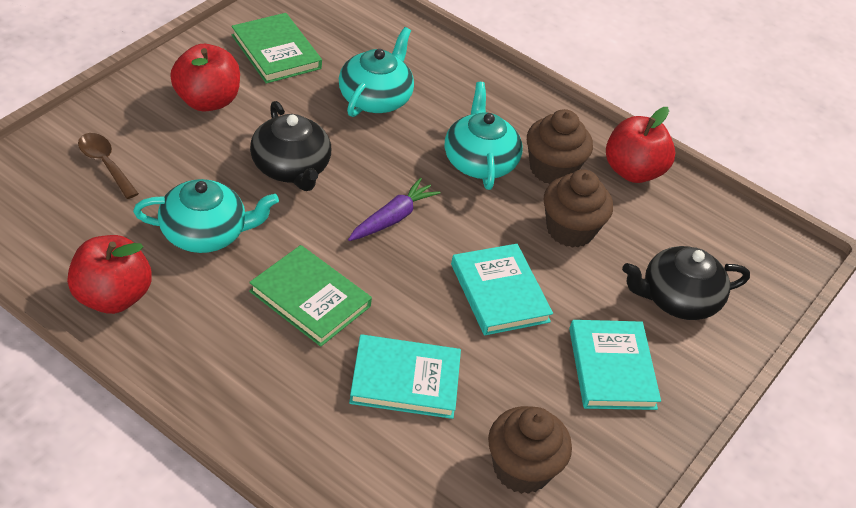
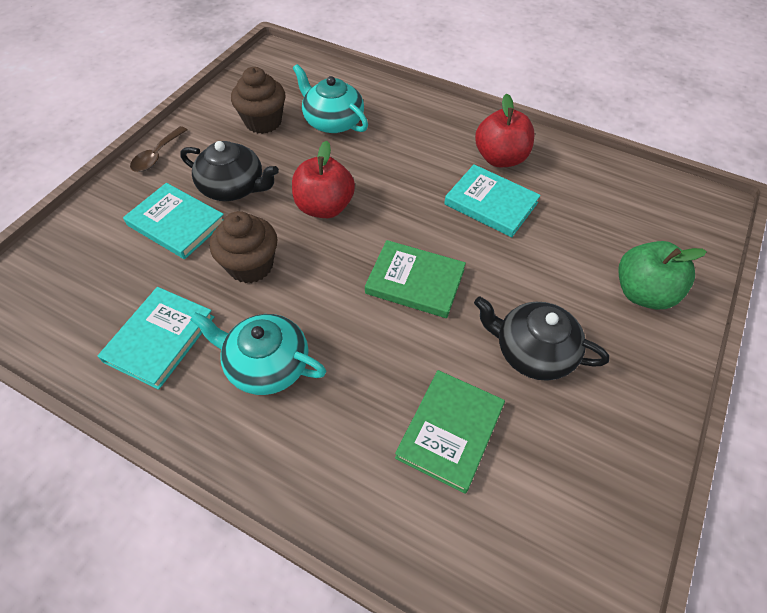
brown cupcake: 3 -> 2
green apple: 0 -> 1
purple carrot: 1 -> 0
red apple: 3 -> 2
turquoise teapot: 3 -> 2

